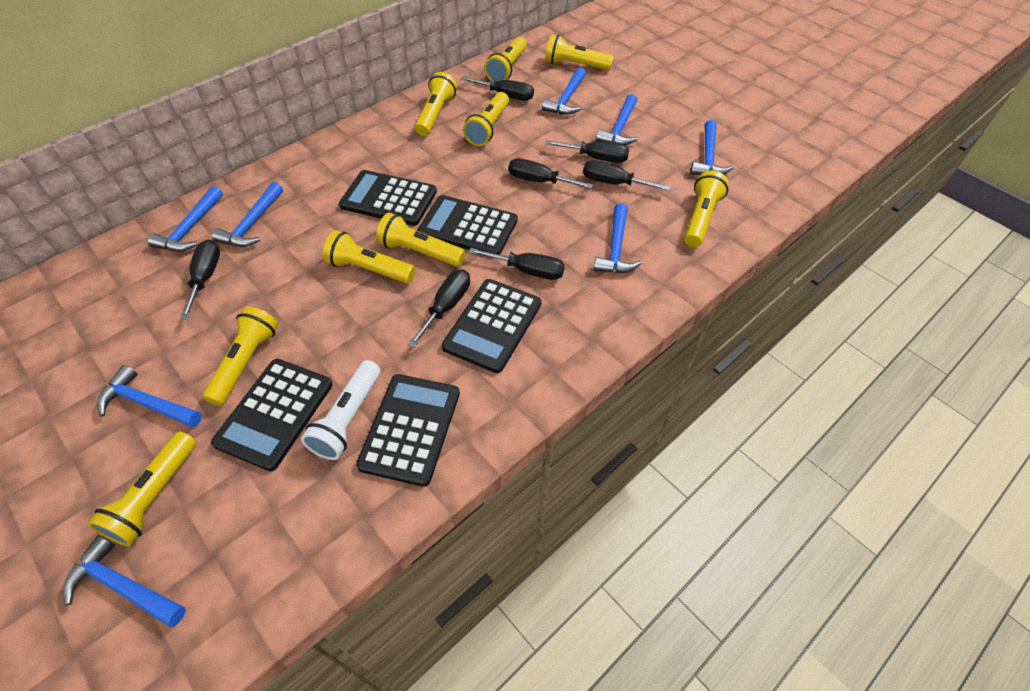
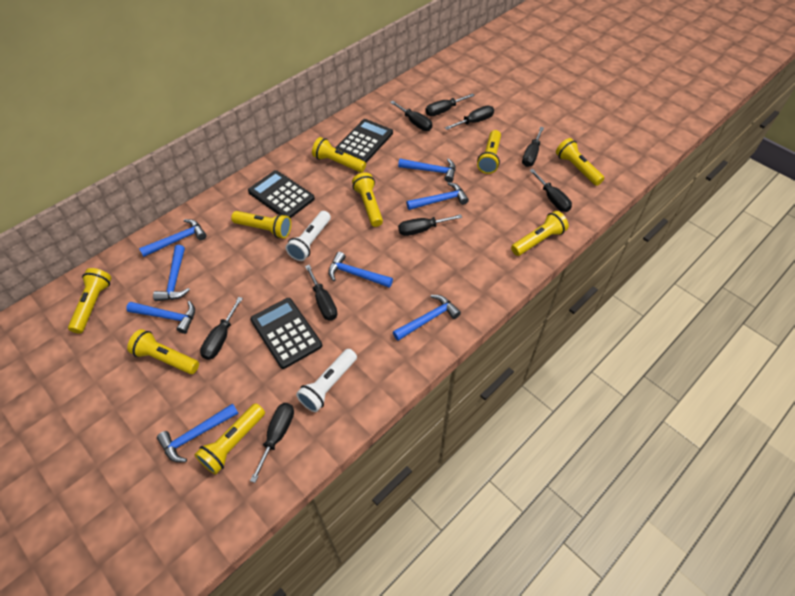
black calculator: 5 -> 3
black screwdriver: 7 -> 9
white flashlight: 1 -> 2

